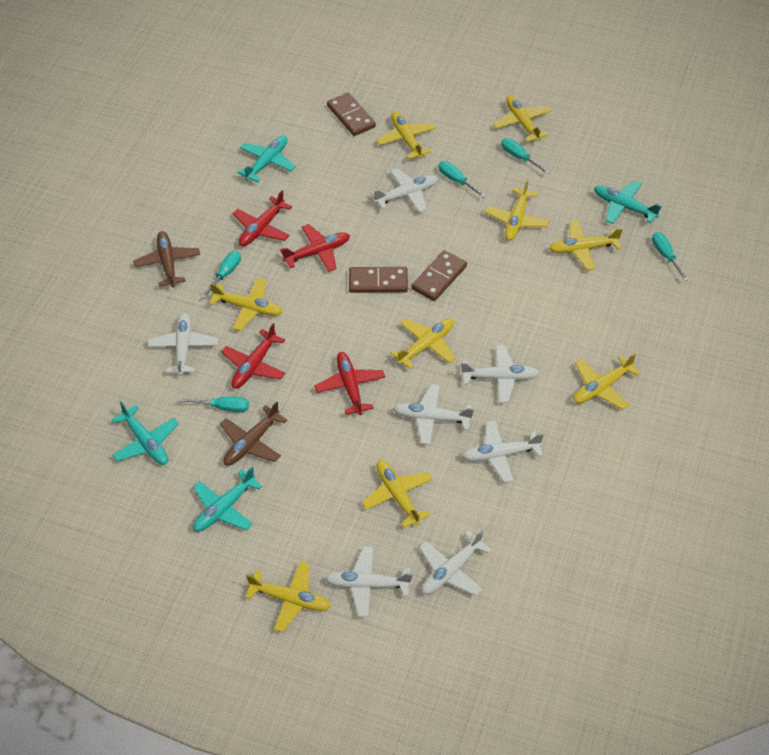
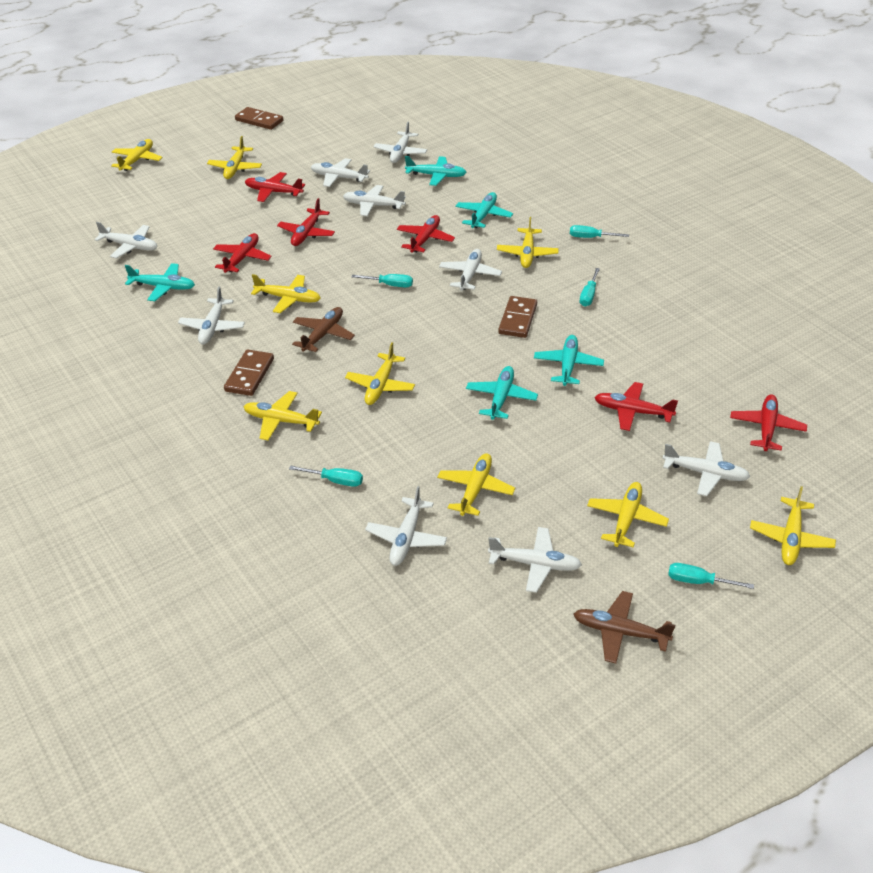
red plane: 4 -> 6
turquoise plane: 4 -> 5
white plane: 7 -> 9

